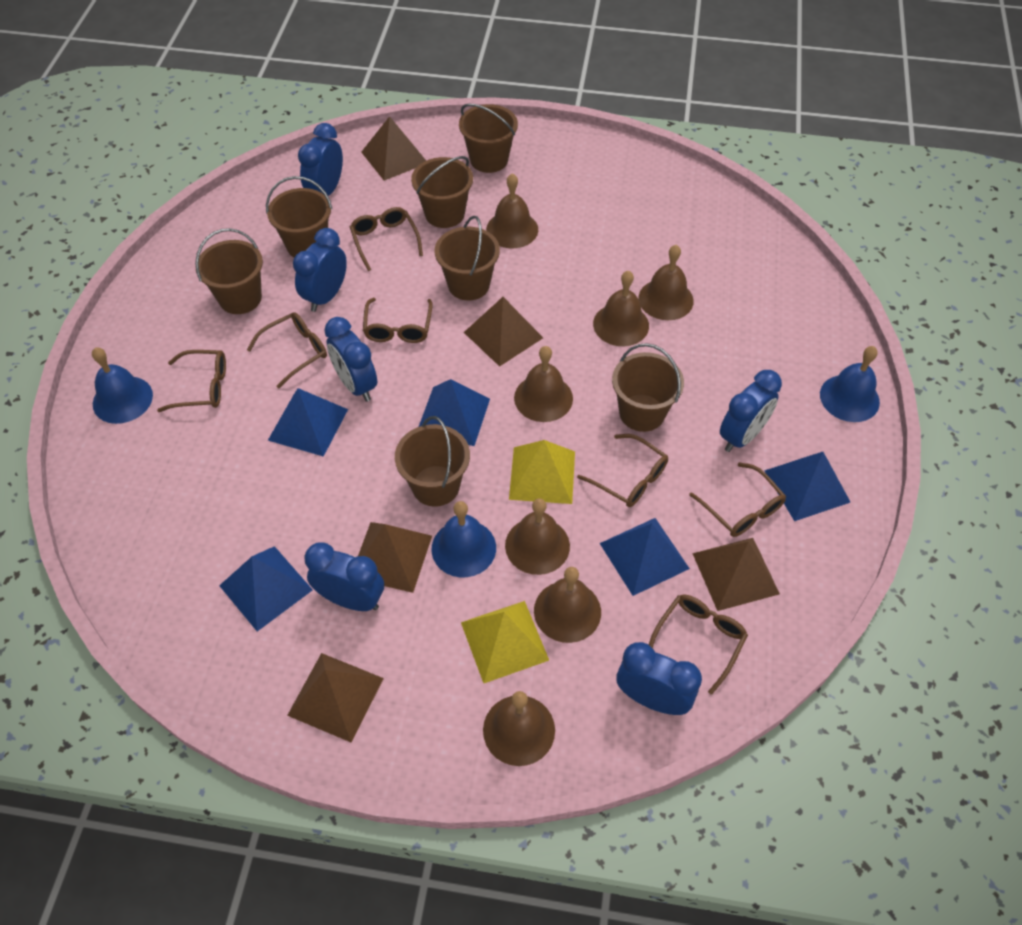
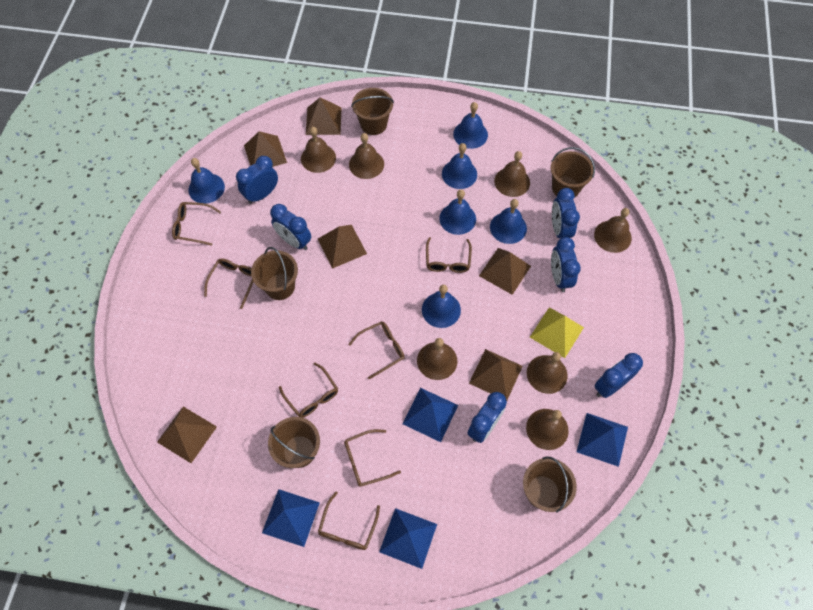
blue bell: 3 -> 6
blue pyramid: 5 -> 4
brown bucket: 7 -> 5
brown pyramid: 5 -> 6
yellow pyramid: 2 -> 1

